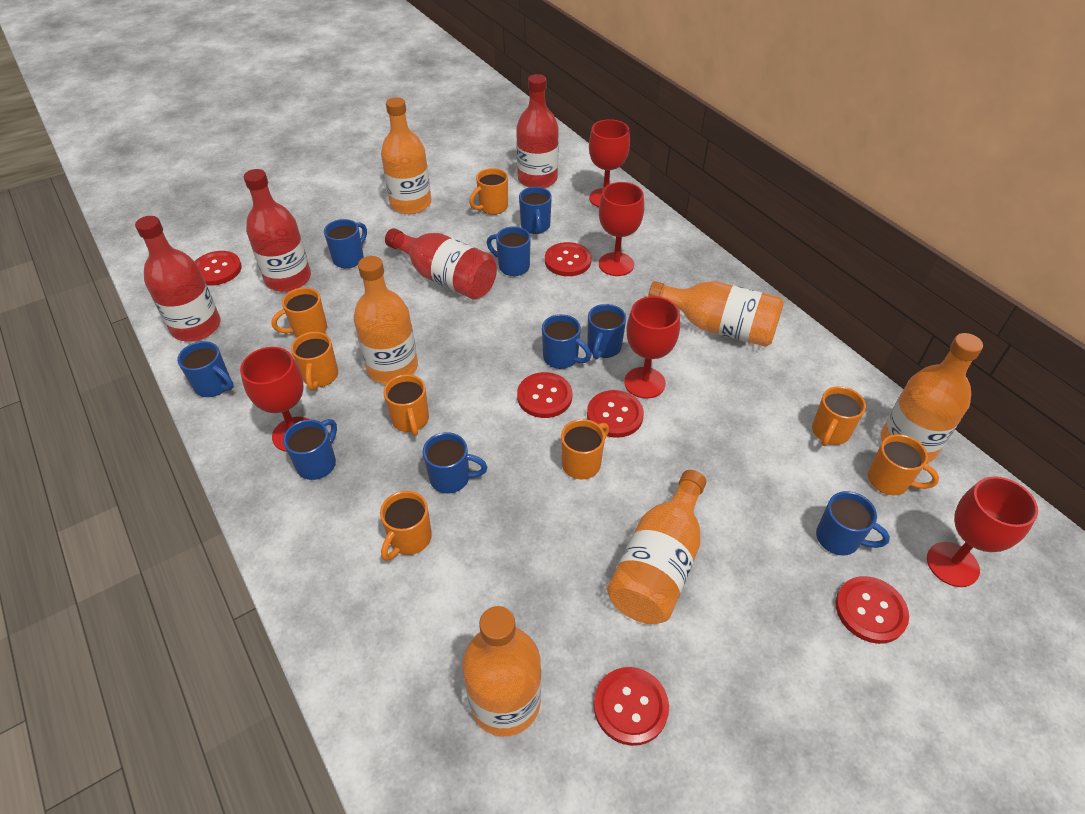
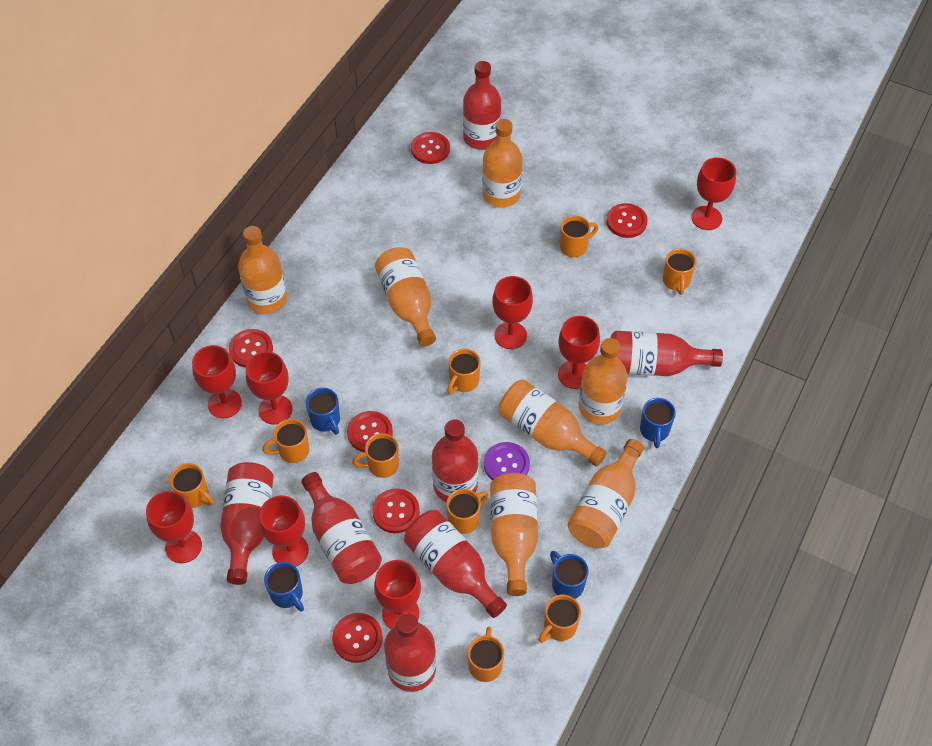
blue mug: 9 -> 4
orange bottle: 6 -> 7
orange mug: 8 -> 9
purple button: 0 -> 1
red bottle: 4 -> 7
red goblet: 5 -> 8

